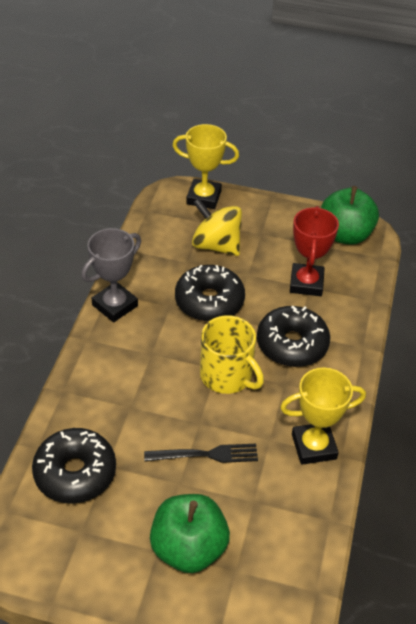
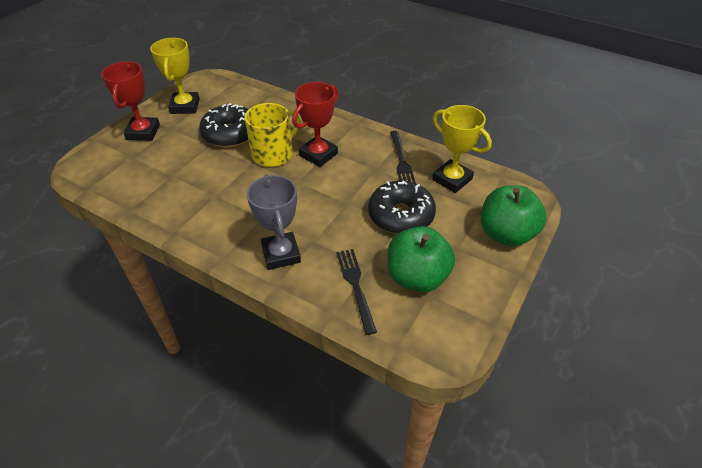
black donut: 3 -> 2
black fork: 1 -> 2
red trophy: 1 -> 2
yellow spinning top: 1 -> 0

